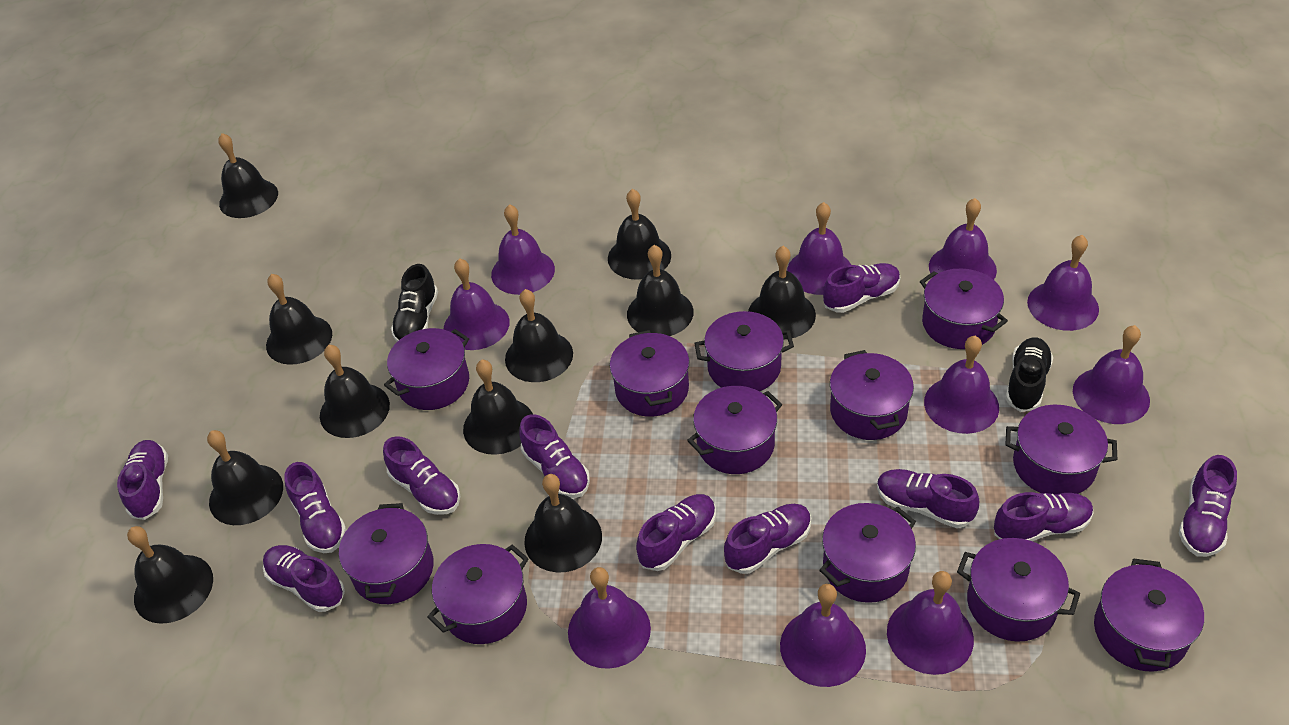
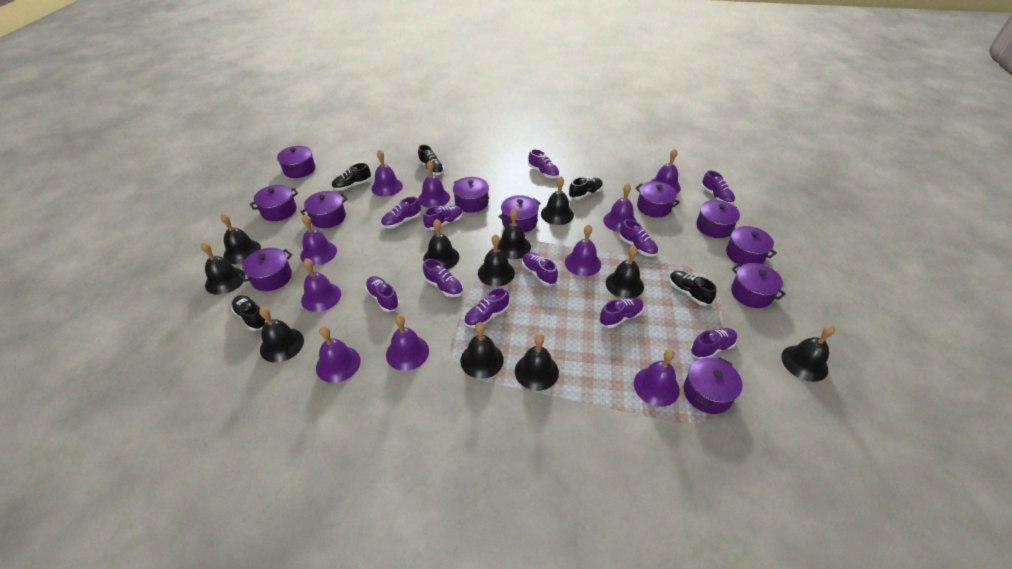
black shoe: 2 -> 5
purple pot: 12 -> 11

